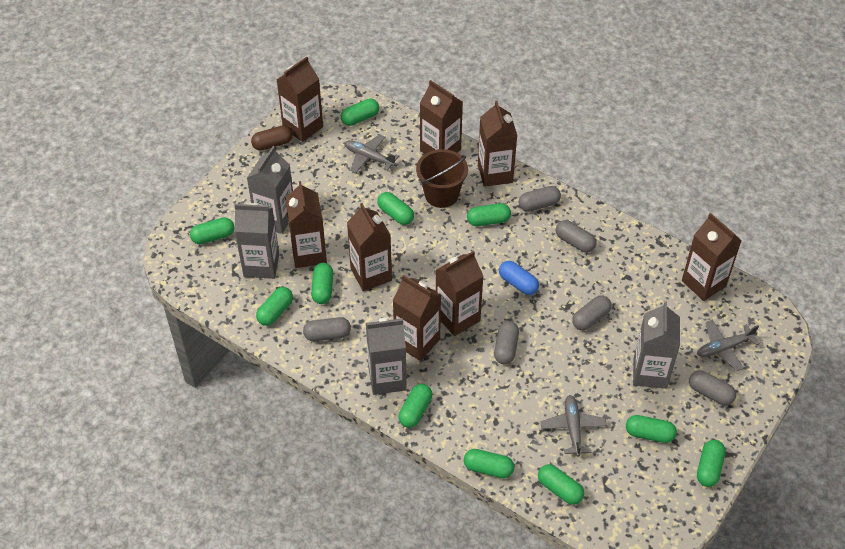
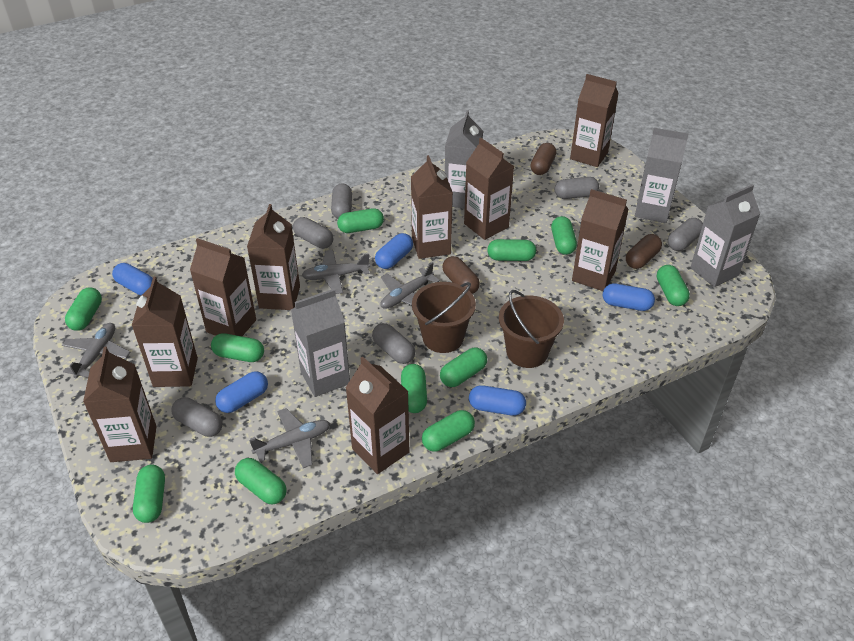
blue capsule: 1 -> 5
brown bucket: 1 -> 2
brown capsule: 1 -> 3
brown carton: 8 -> 9
grey plane: 3 -> 4

